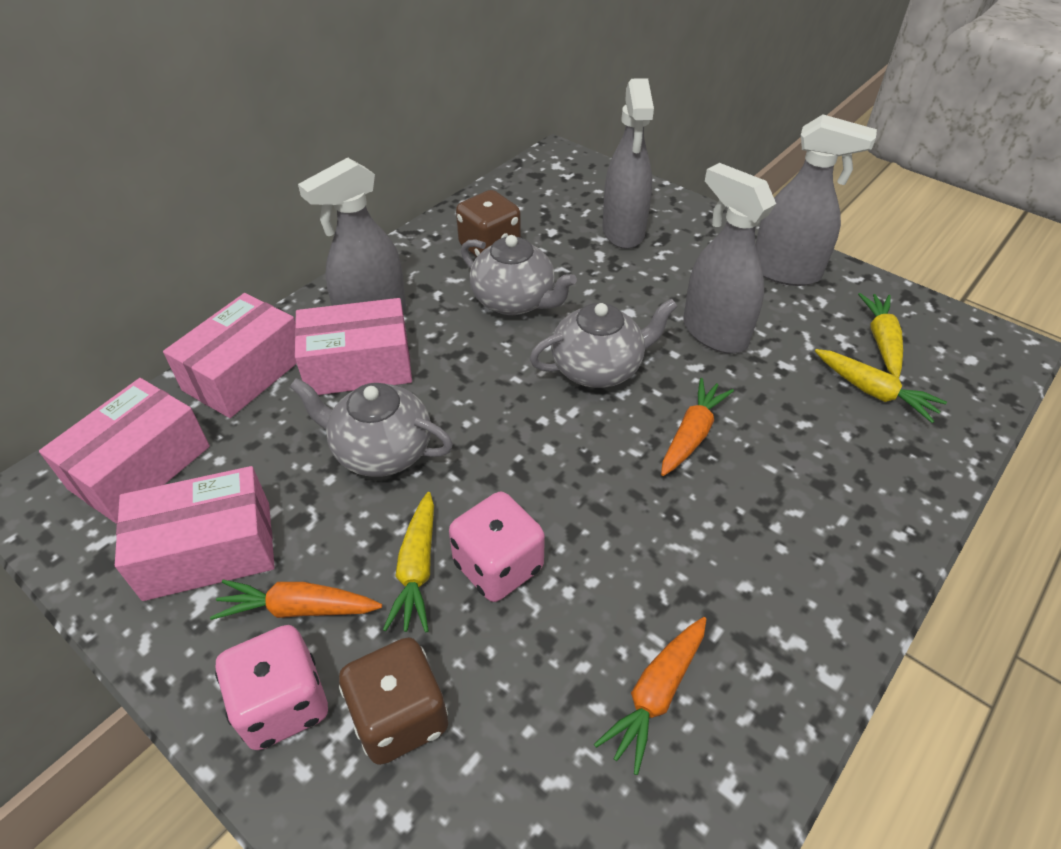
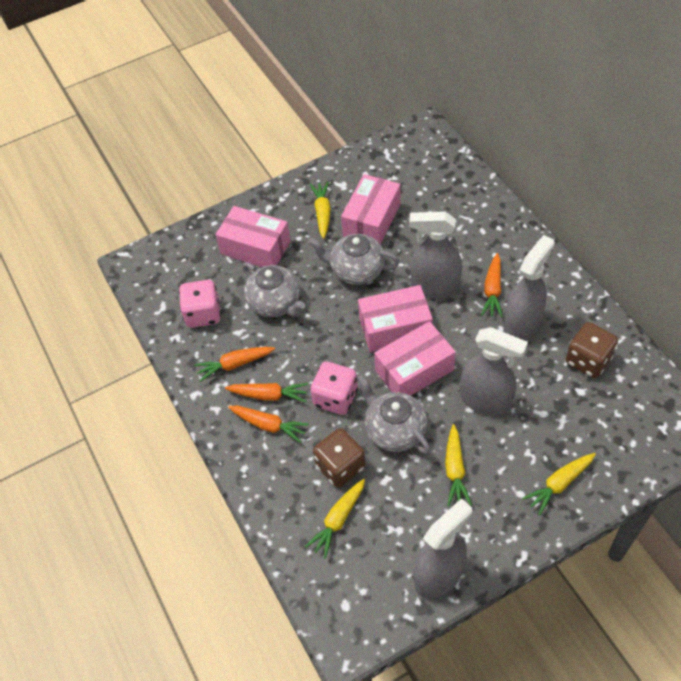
orange carrot: 3 -> 4
yellow carrot: 3 -> 4

